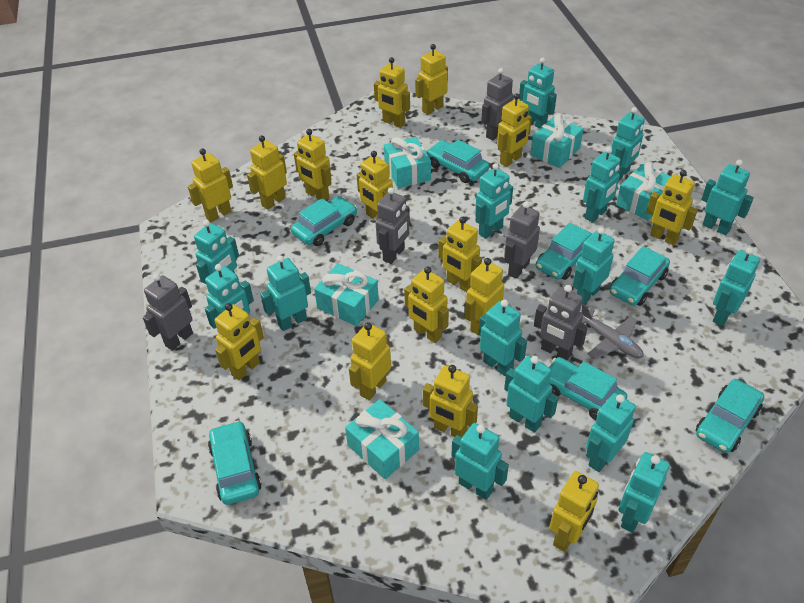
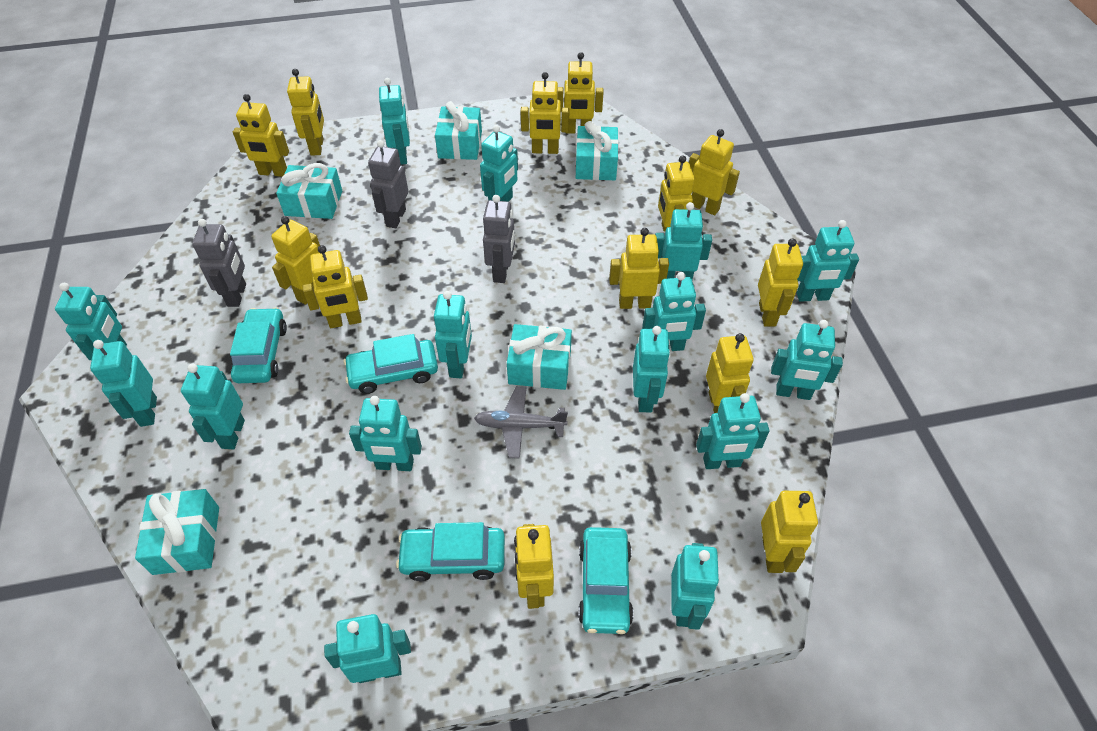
grey robot: 5 -> 3
turquoise car: 7 -> 4
yellow robot: 15 -> 13

